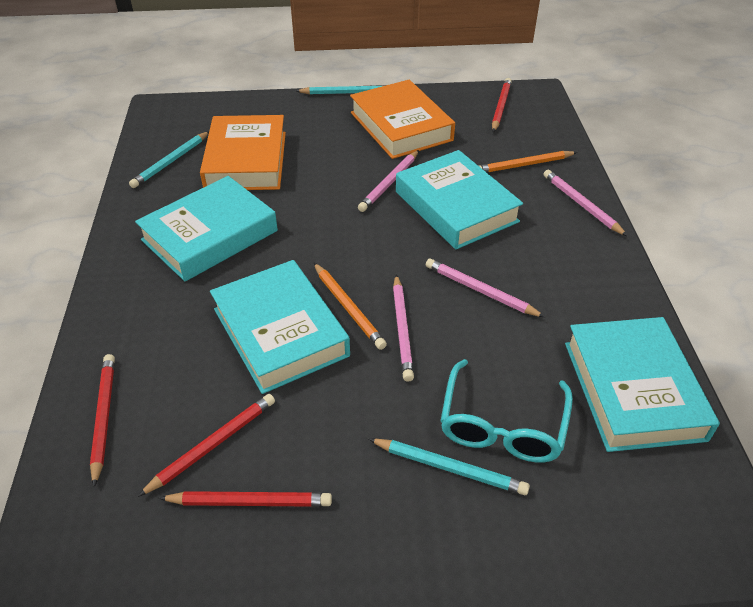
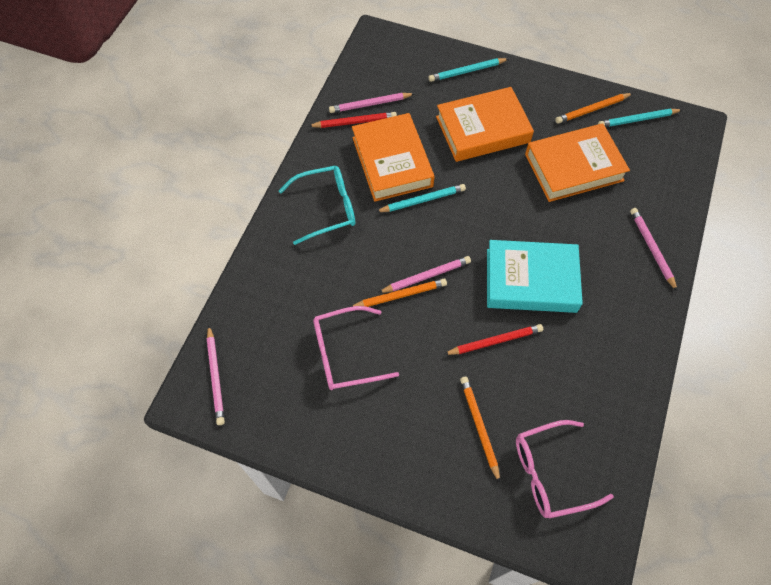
orange book: 2 -> 3
orange pencil: 2 -> 3
pink glasses: 0 -> 2
red pencil: 4 -> 2
turquoise book: 4 -> 1

